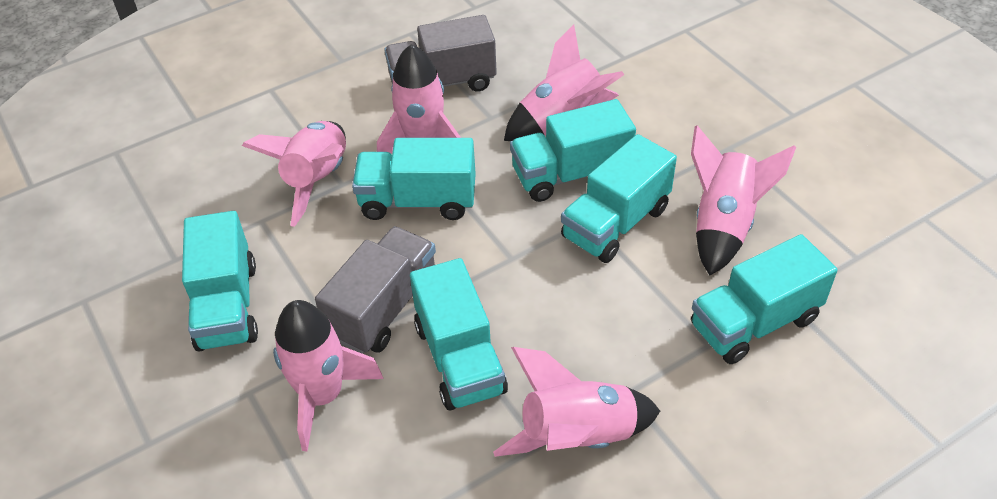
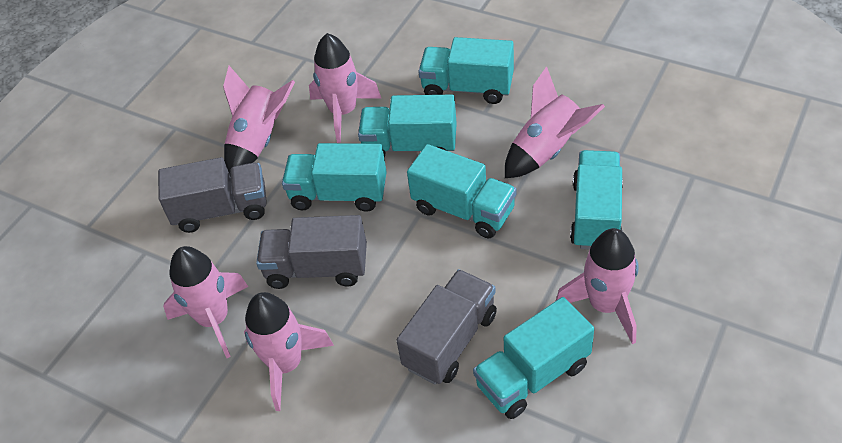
grey truck: 2 -> 3

